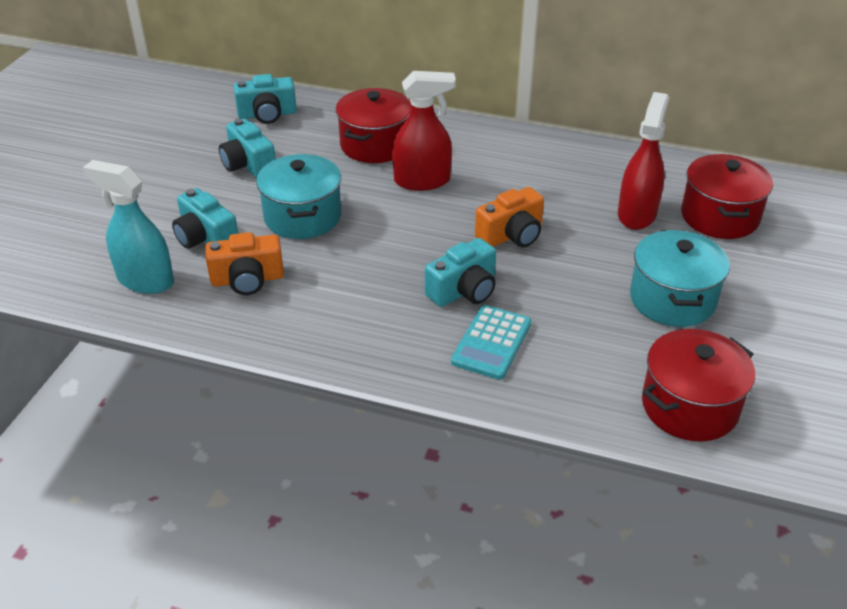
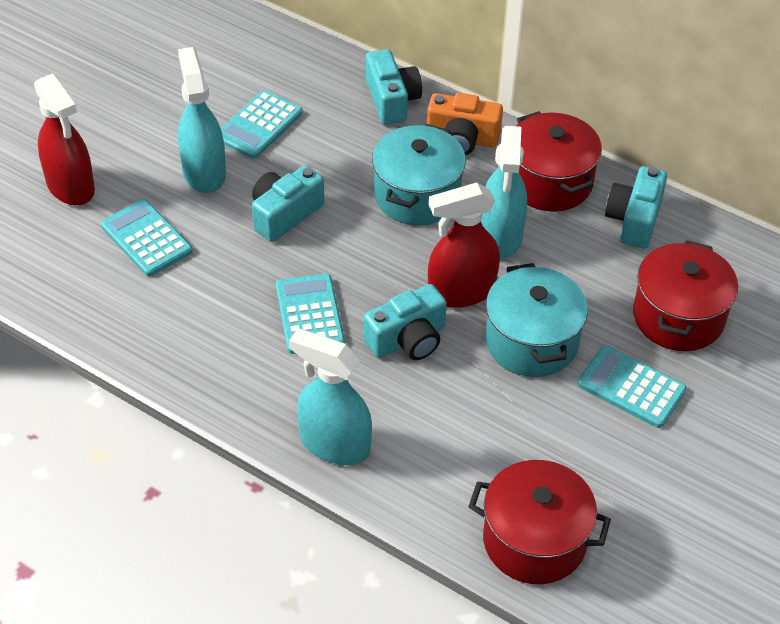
orange camera: 2 -> 1
turquoise calculator: 1 -> 4
turquoise spray bottle: 1 -> 3

